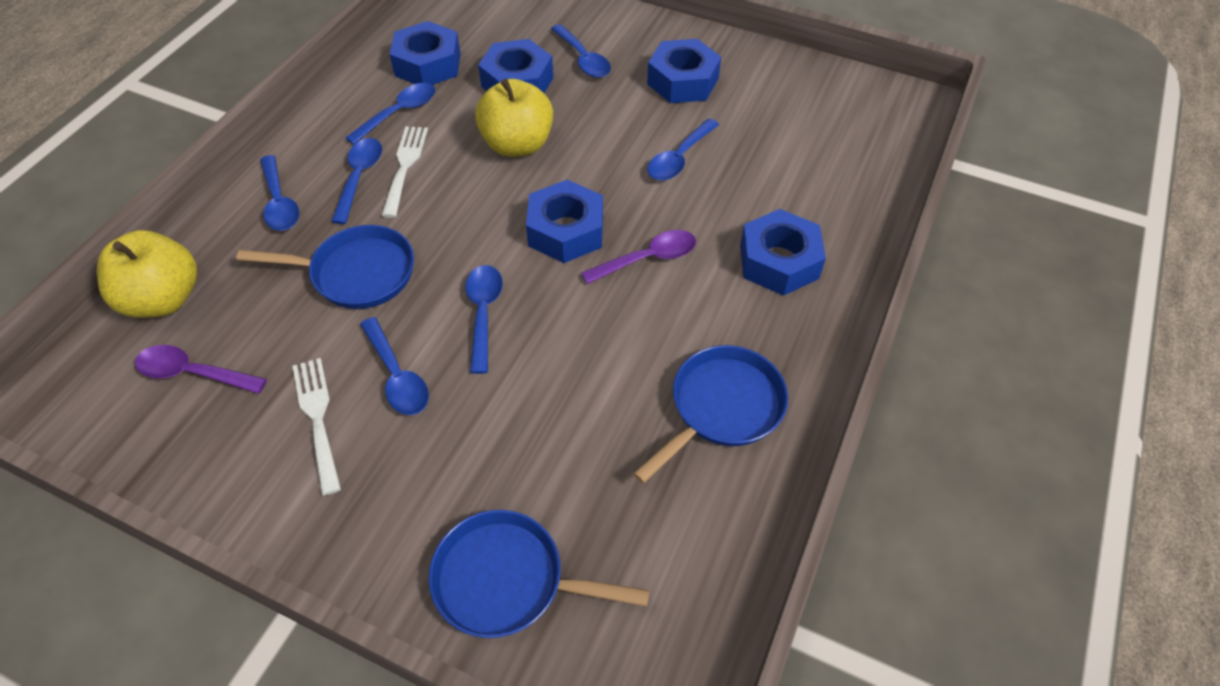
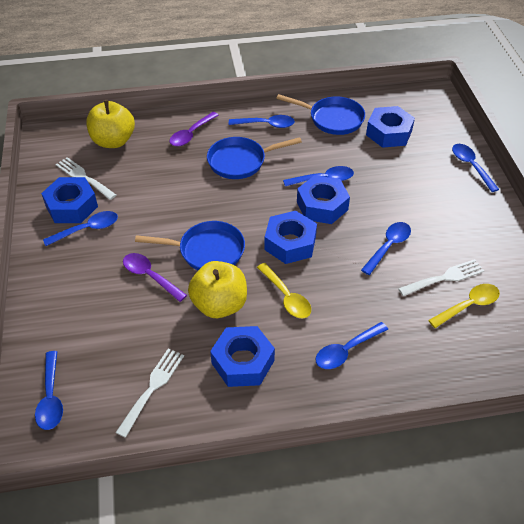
white fork: 2 -> 3
yellow spoon: 0 -> 2

